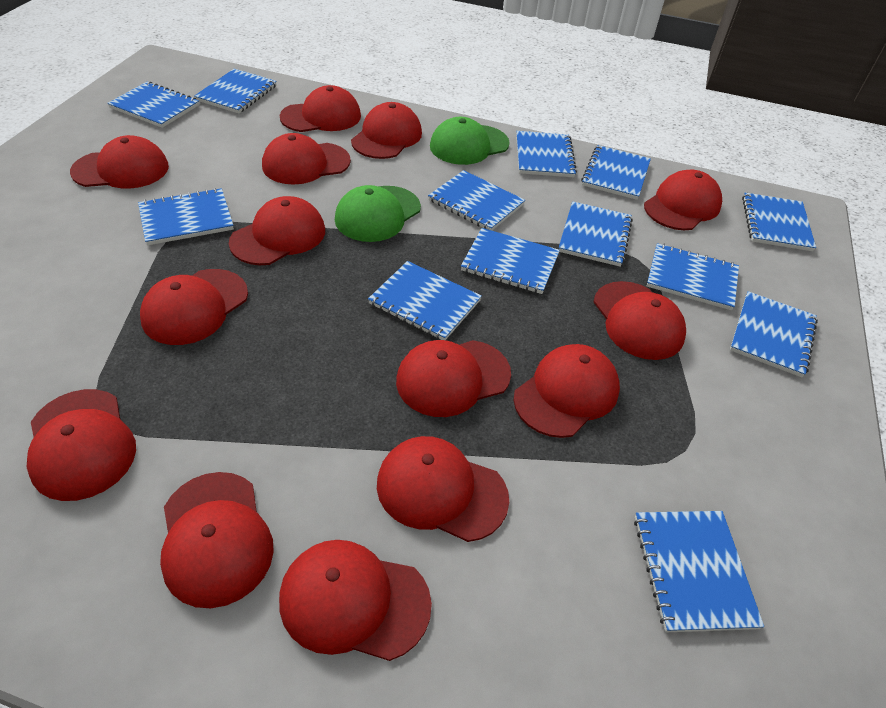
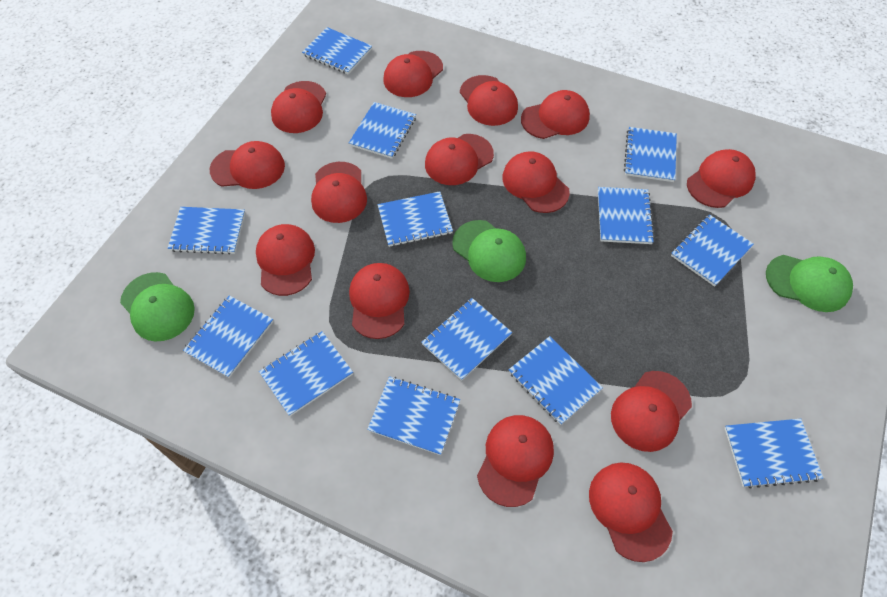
green cap: 2 -> 3

